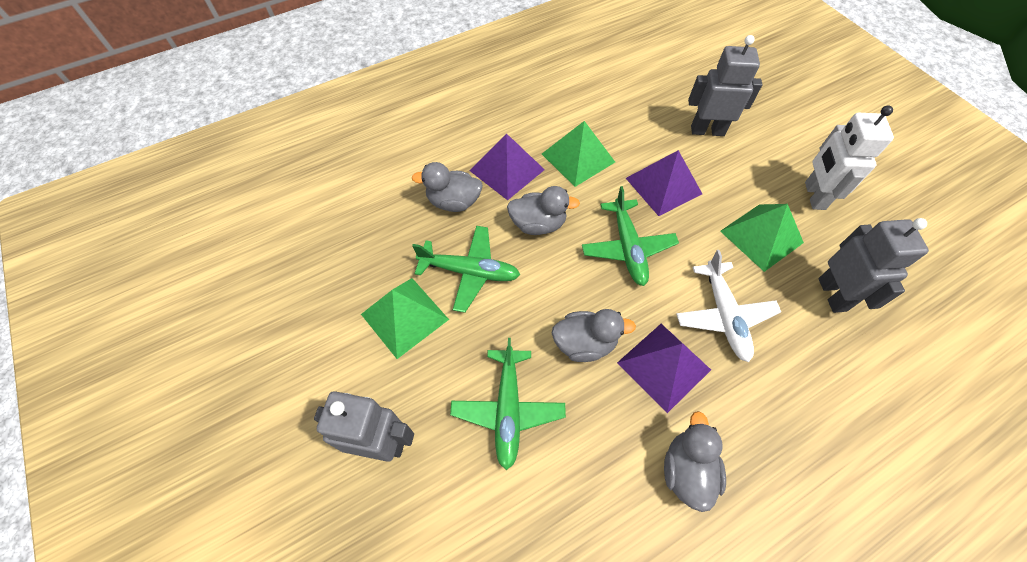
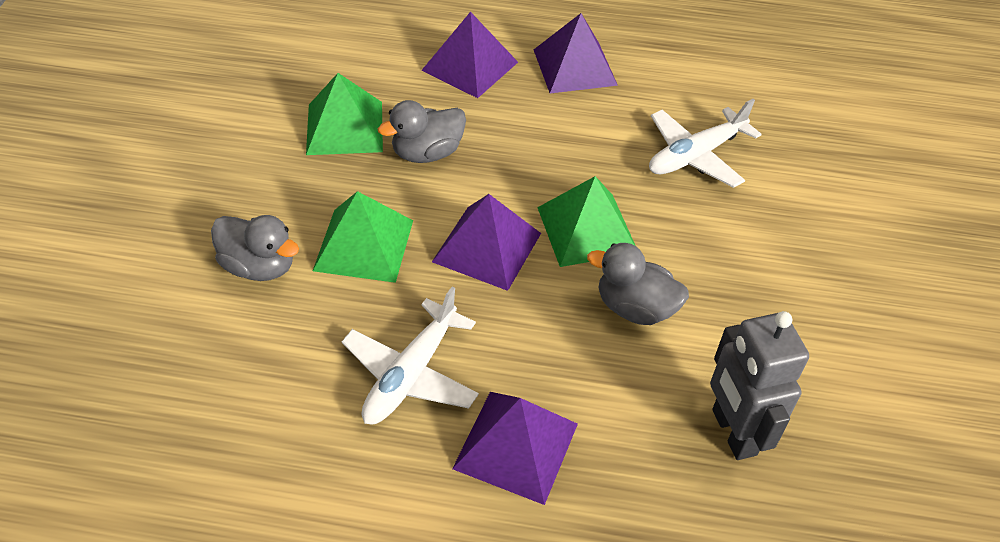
green plane: 3 -> 0
grey duck: 4 -> 3
grey robot: 3 -> 1
purple pyramid: 3 -> 4
white plane: 1 -> 2
white robot: 1 -> 0

